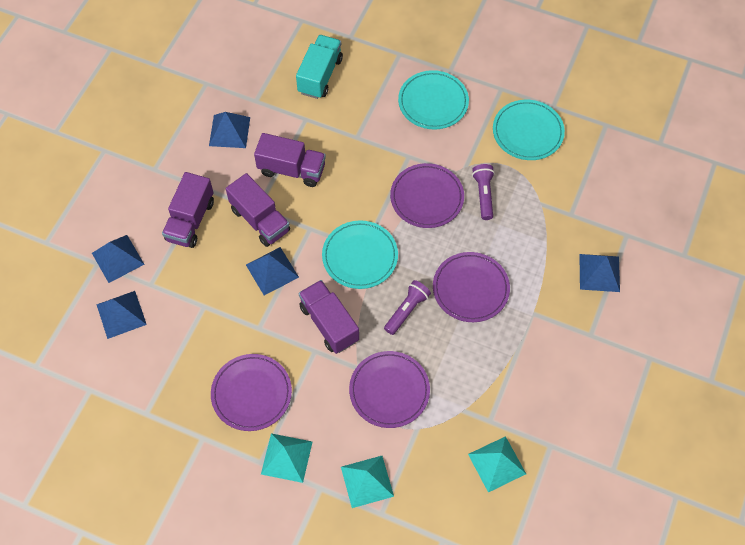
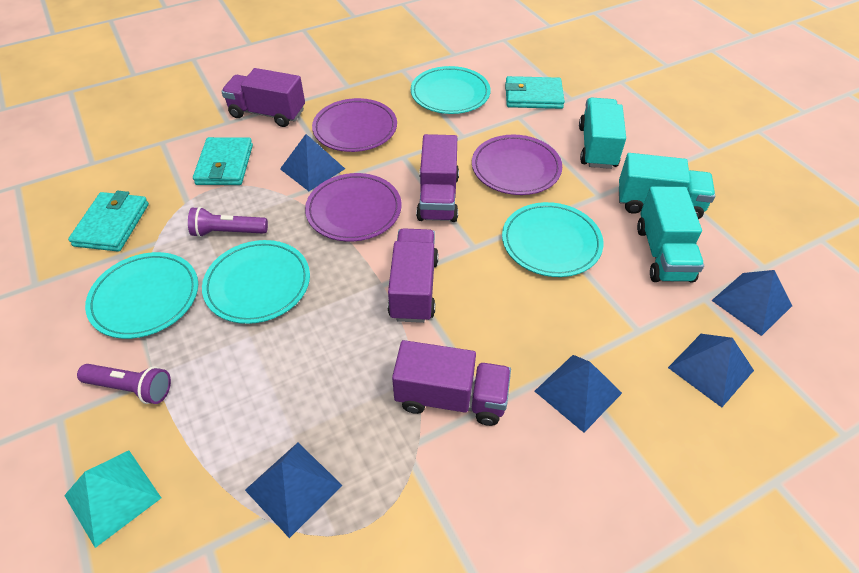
purple plate: 4 -> 3
turquoise plate: 3 -> 4
turquoise pyramid: 3 -> 1
turquoise truck: 1 -> 3
turquoise wallet: 0 -> 3

